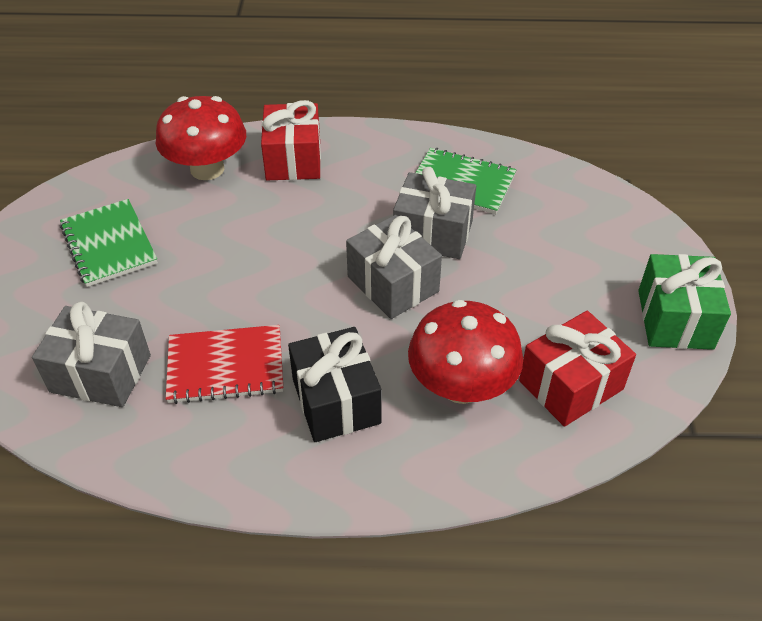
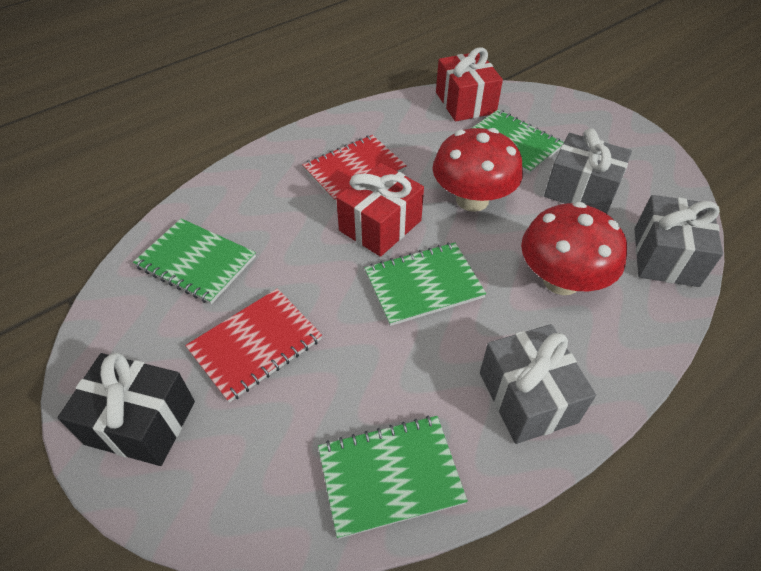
green gift: 1 -> 0
green notebook: 2 -> 4
red notebook: 1 -> 2

